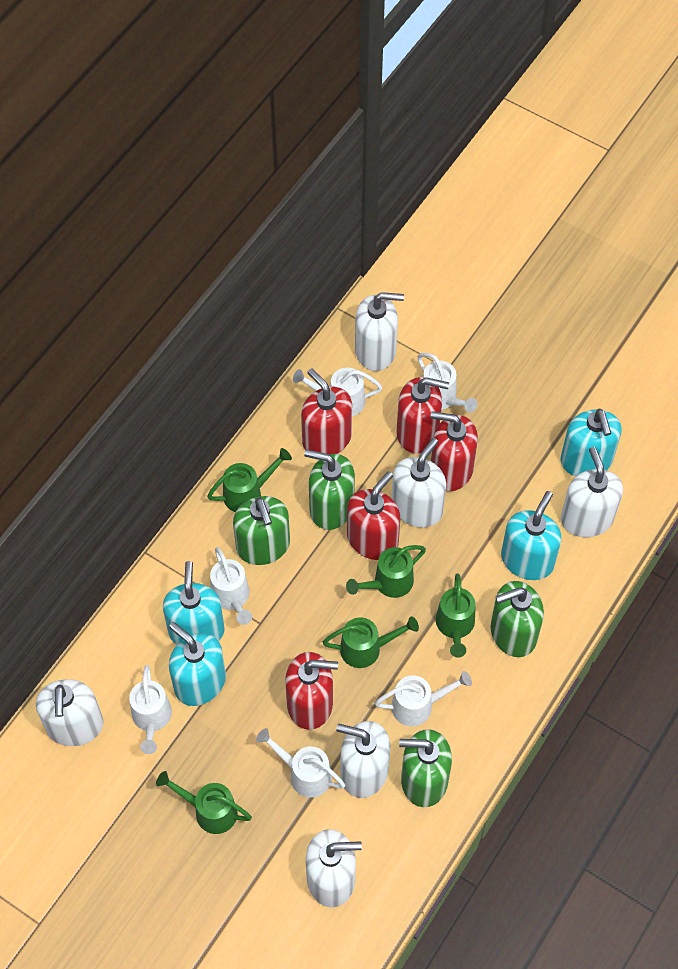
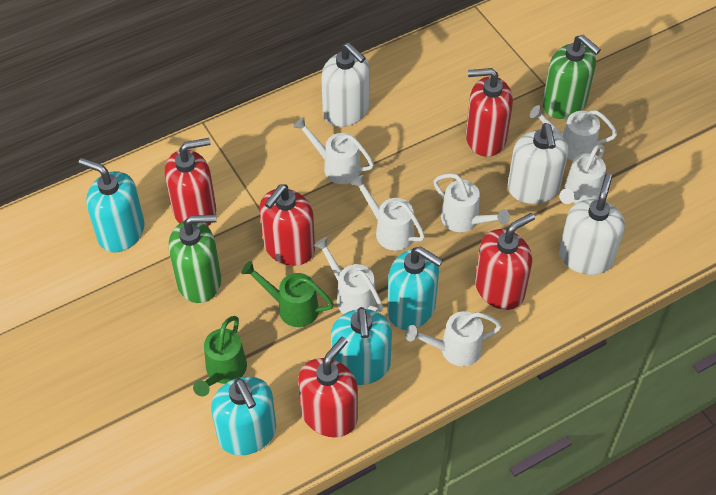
green soap dispenser: 4 -> 2
green watering can: 5 -> 2
white soap dispenser: 6 -> 3
white watering can: 6 -> 7

